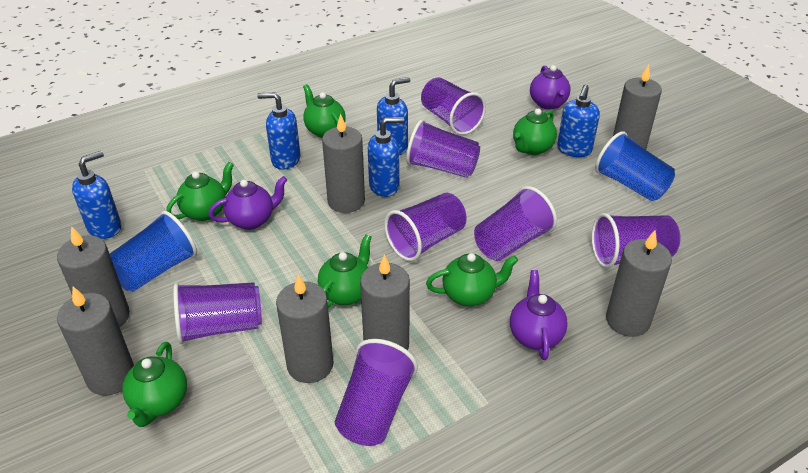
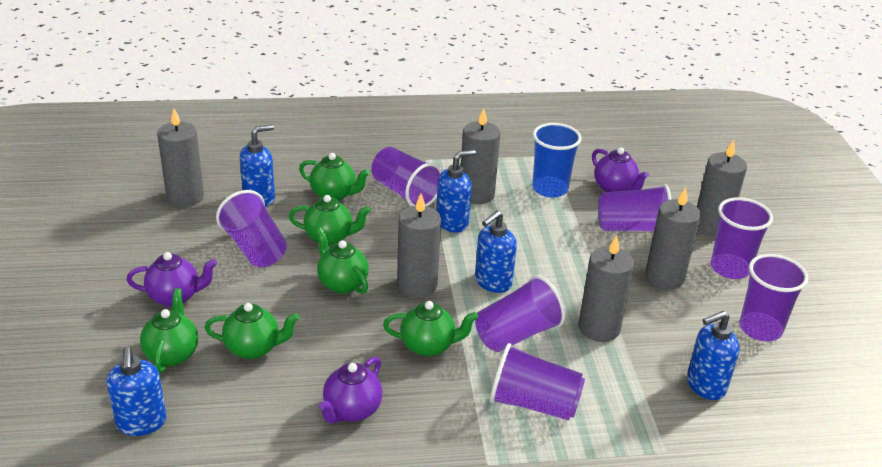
blue cup: 2 -> 1
grey candle: 7 -> 6

